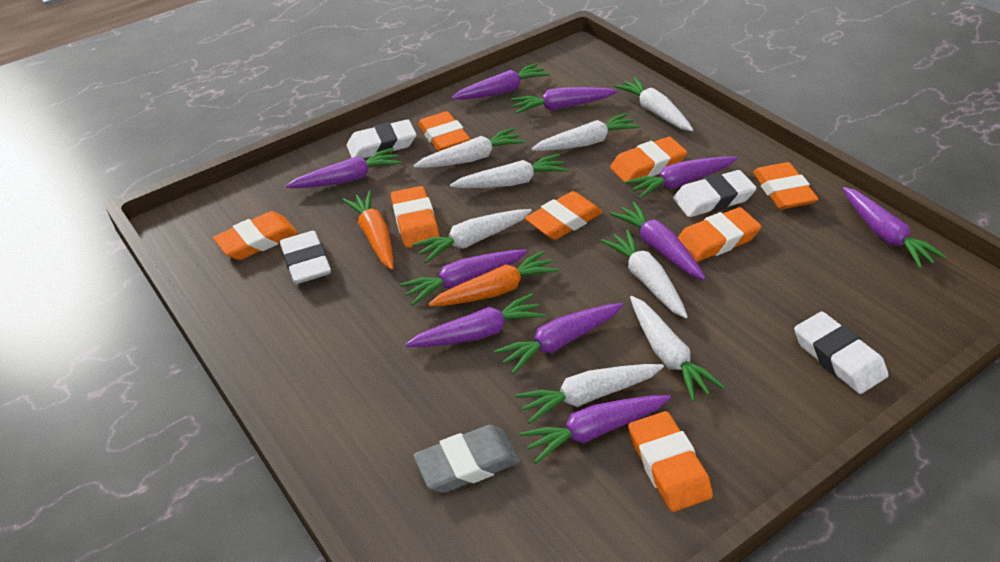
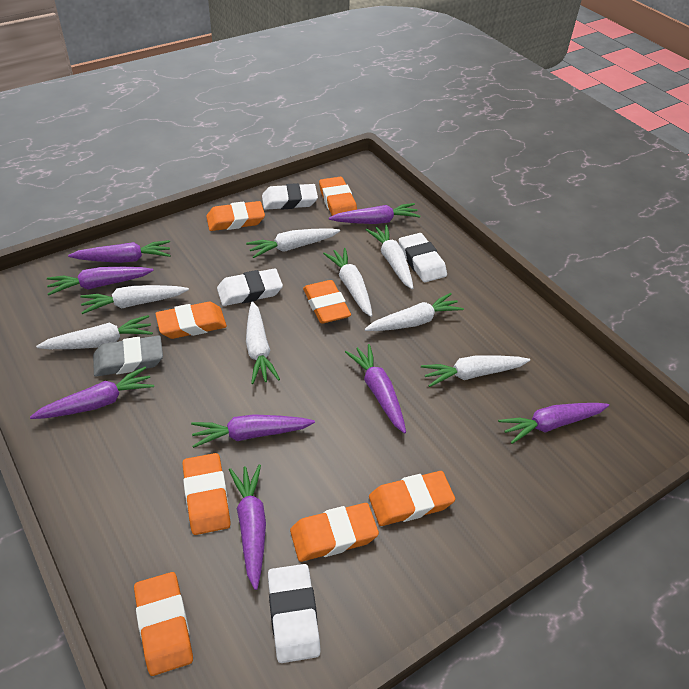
orange carrot: 2 -> 0
purple carrot: 10 -> 8

